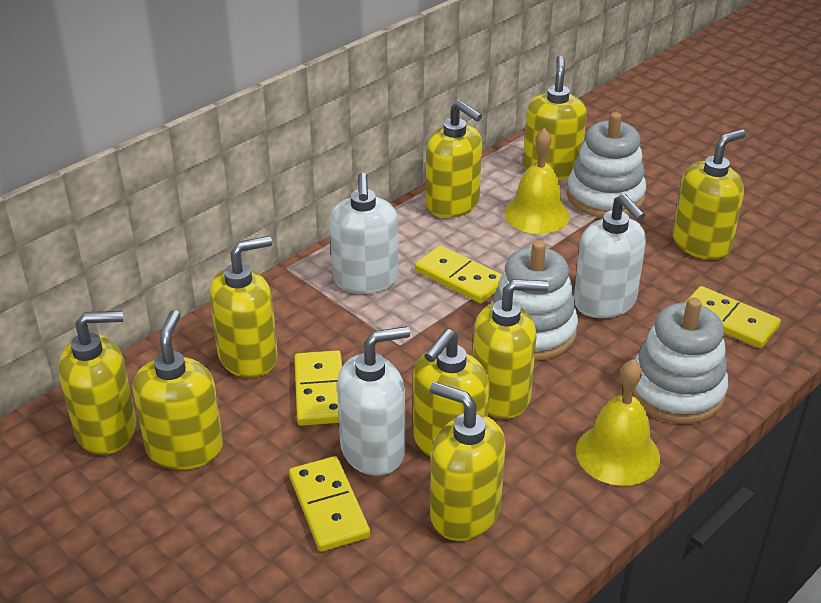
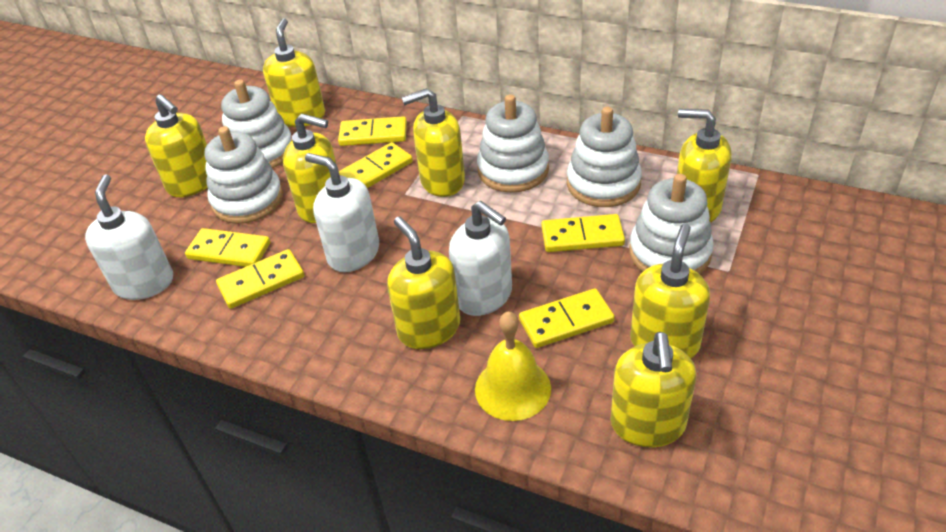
white stacking toy: 3 -> 5
yellow bell: 2 -> 1
yellow domino: 4 -> 6
yellow soap dispenser: 9 -> 8

